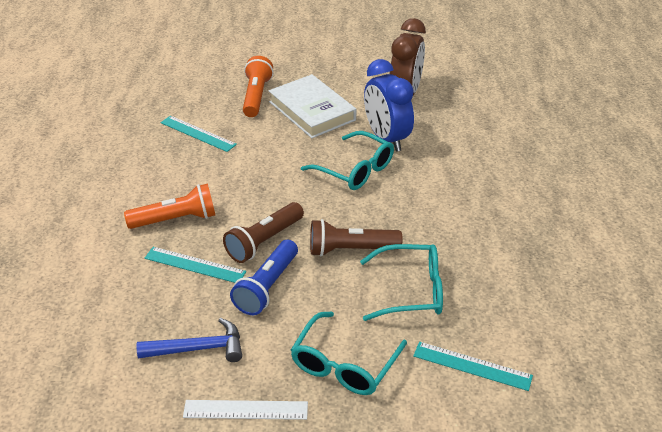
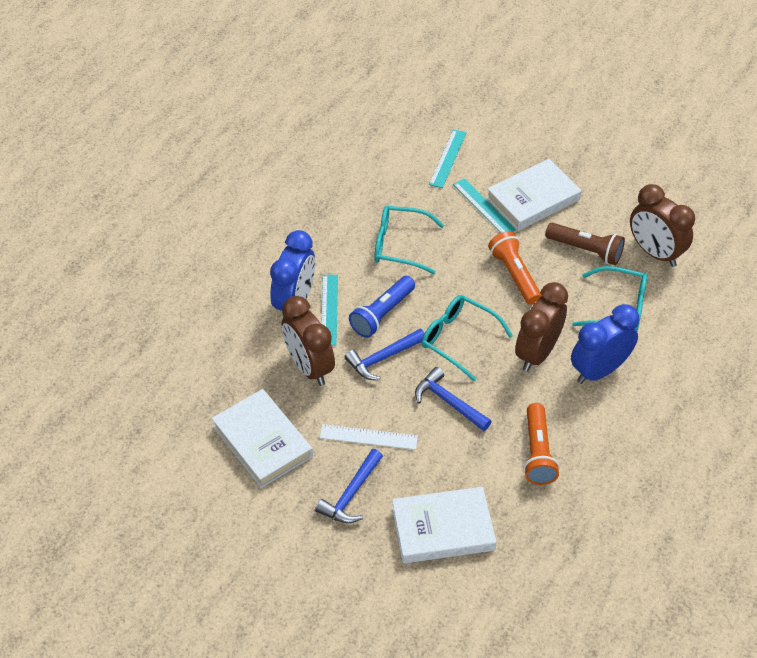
blue clock: 1 -> 2
blue hammer: 1 -> 3
brown clock: 1 -> 3
brown flashlight: 2 -> 1
white book: 1 -> 3

